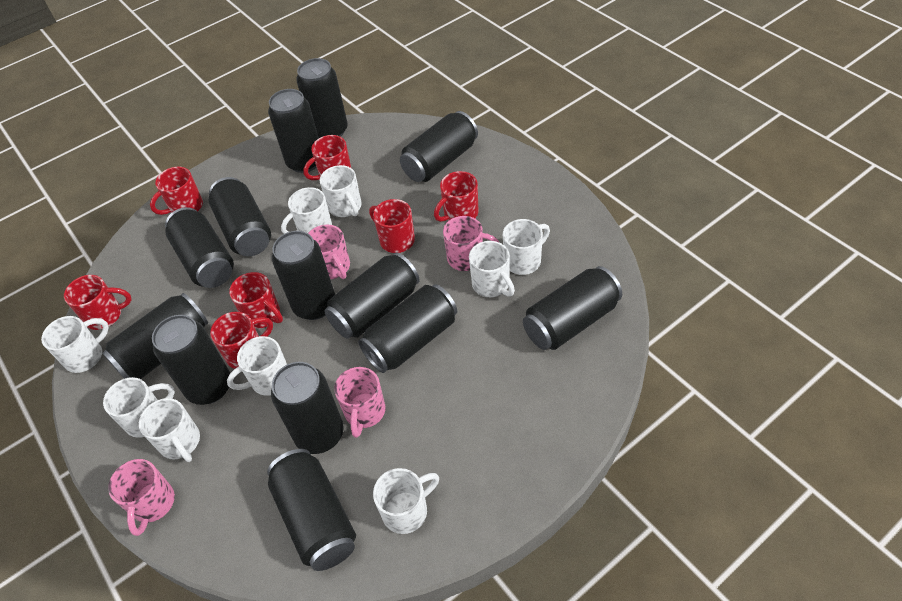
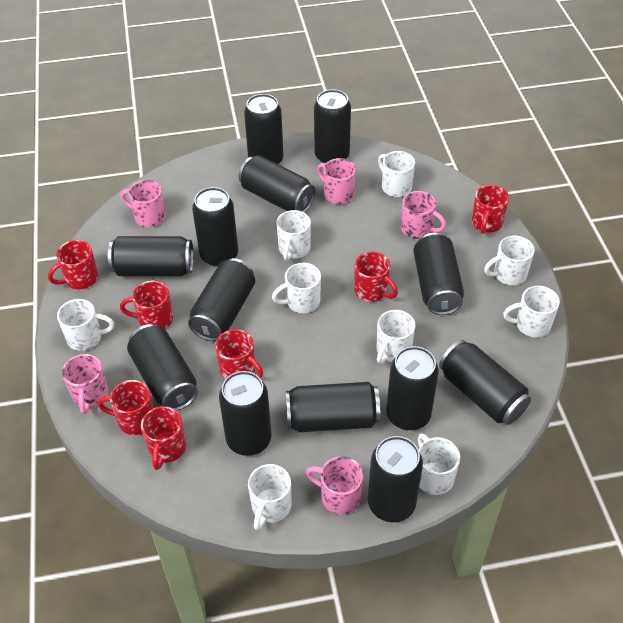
pink mug: 4 -> 5

